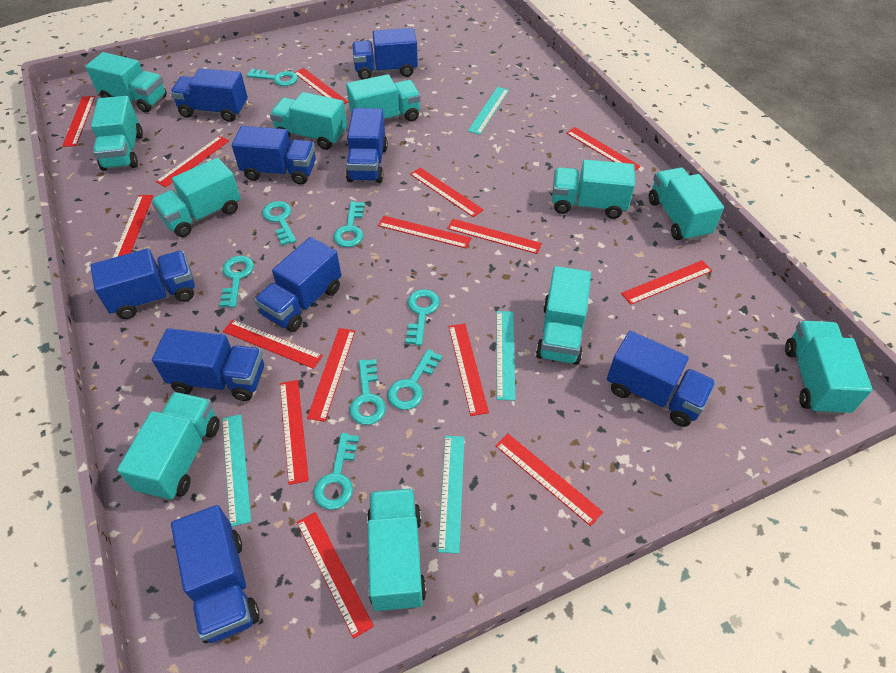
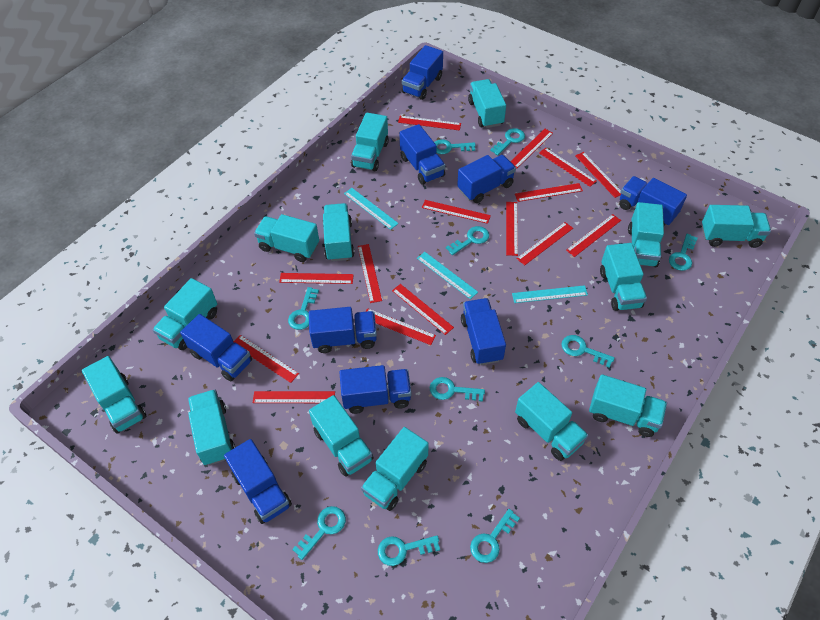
turquoise key: 8 -> 10
turquoise ruler: 4 -> 3
turquoise truck: 11 -> 14

